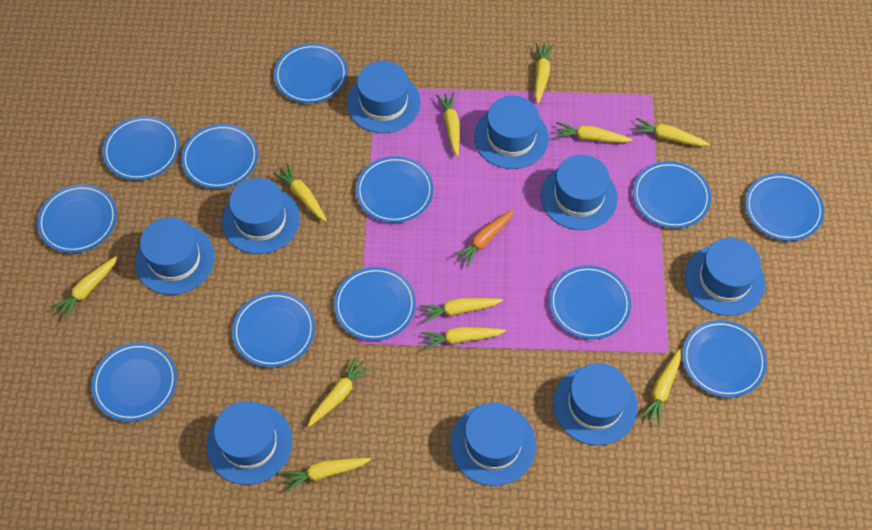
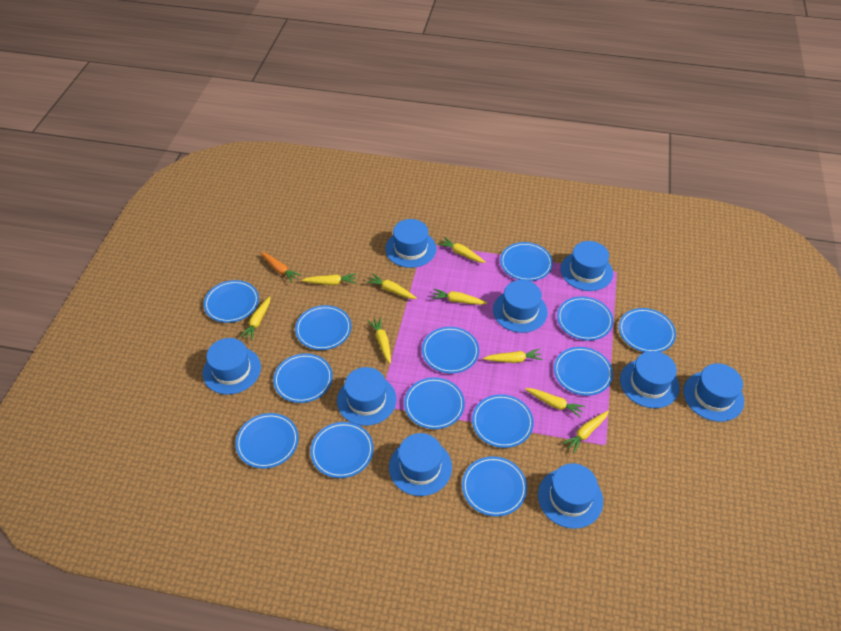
blue plate: 12 -> 13
yellow carrot: 11 -> 9

